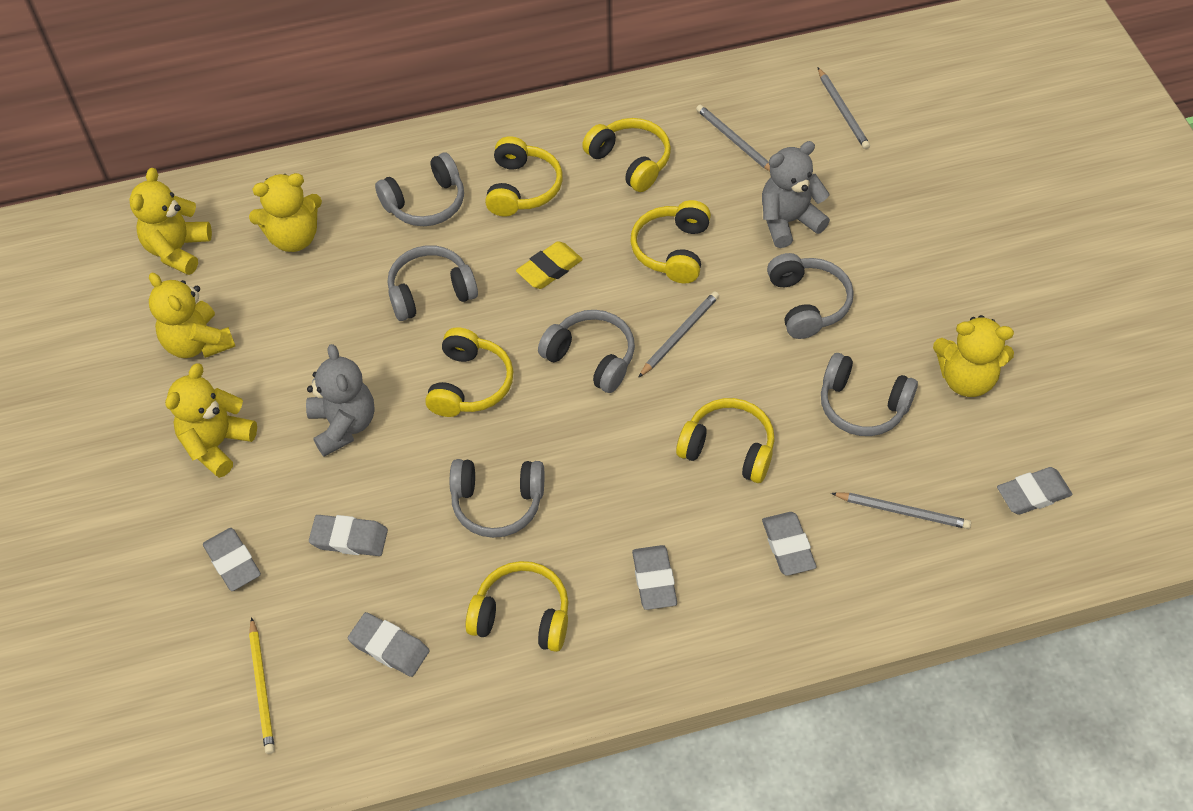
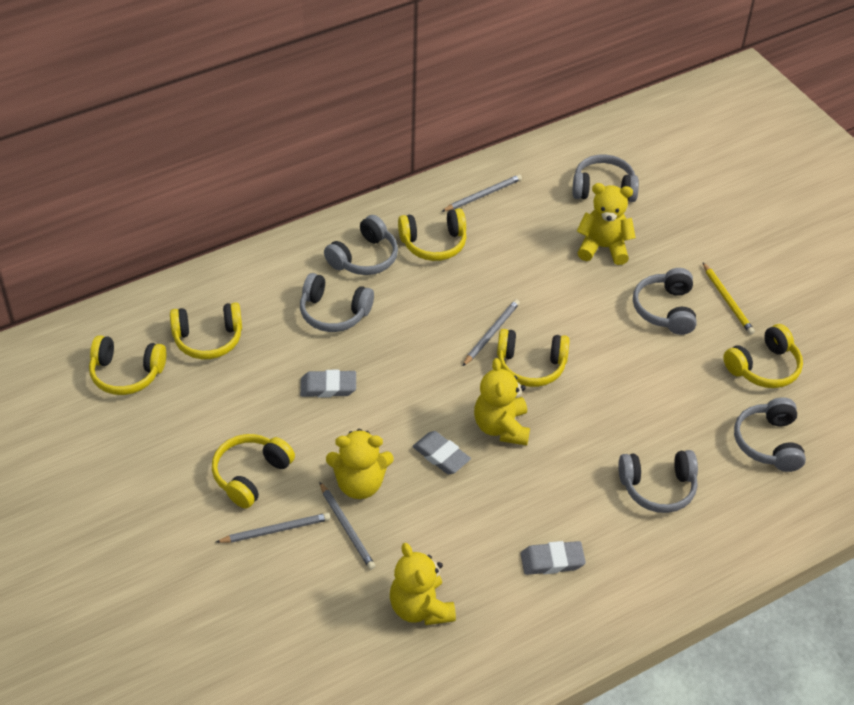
grey eraser: 6 -> 3
grey teddy bear: 2 -> 0
yellow eraser: 1 -> 0
yellow teddy bear: 5 -> 4

